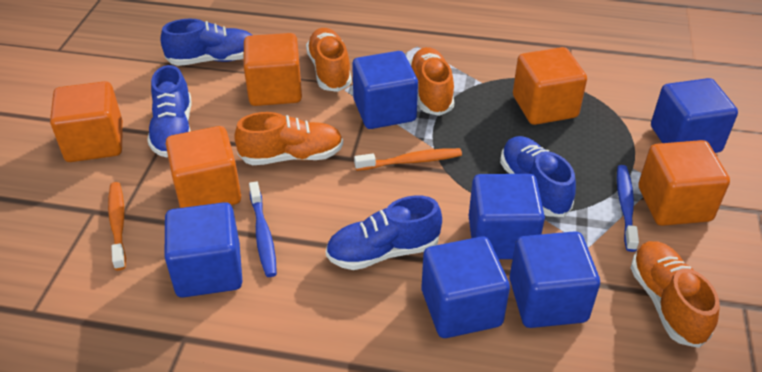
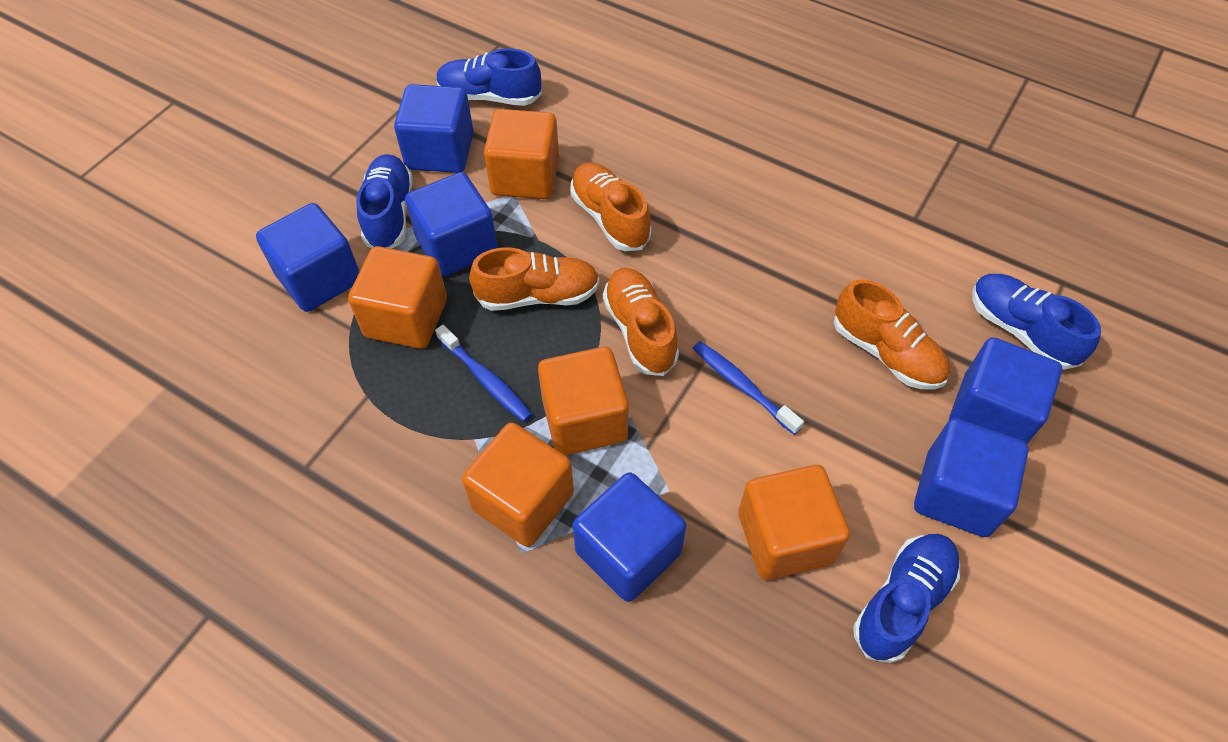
orange toothbrush: 2 -> 0

